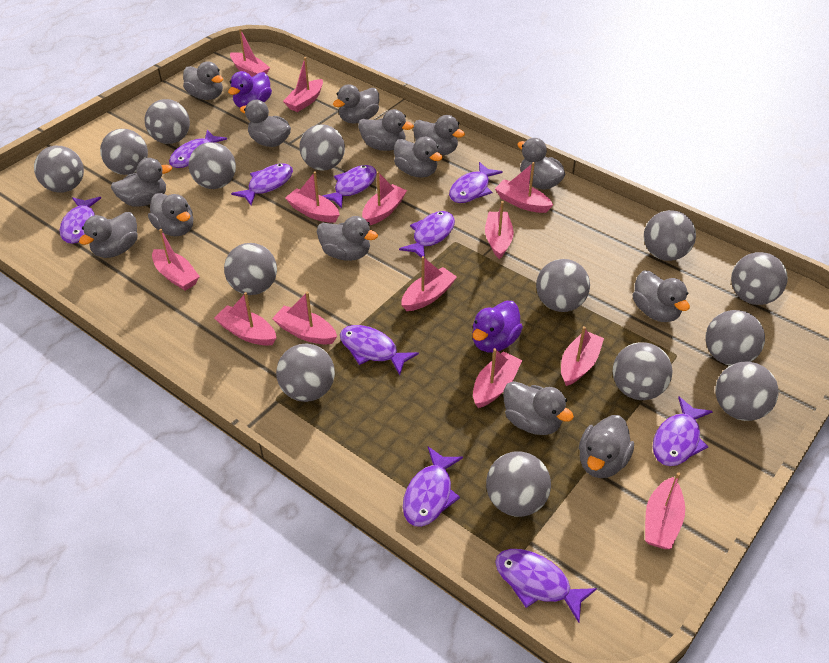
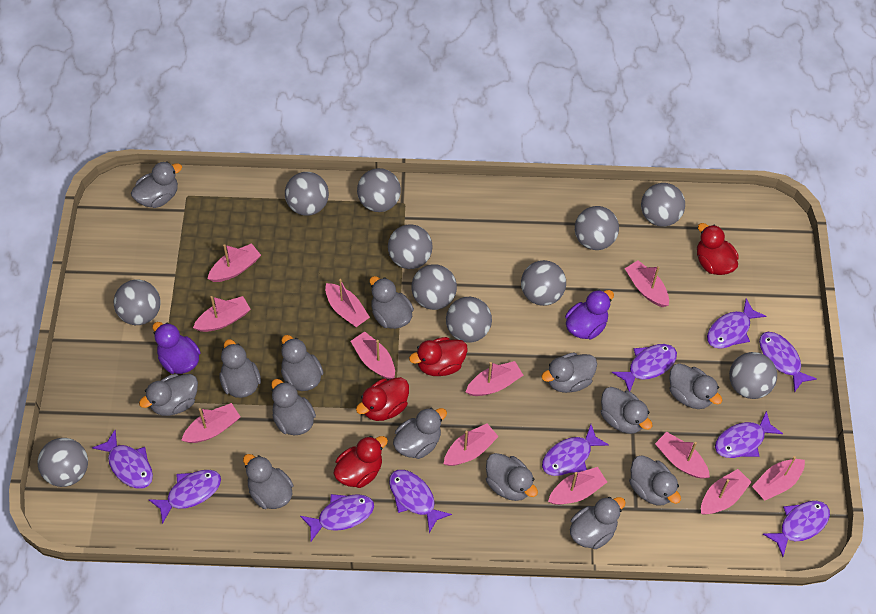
grey ball: 14 -> 11
pink boat: 13 -> 12
red duck: 0 -> 4

